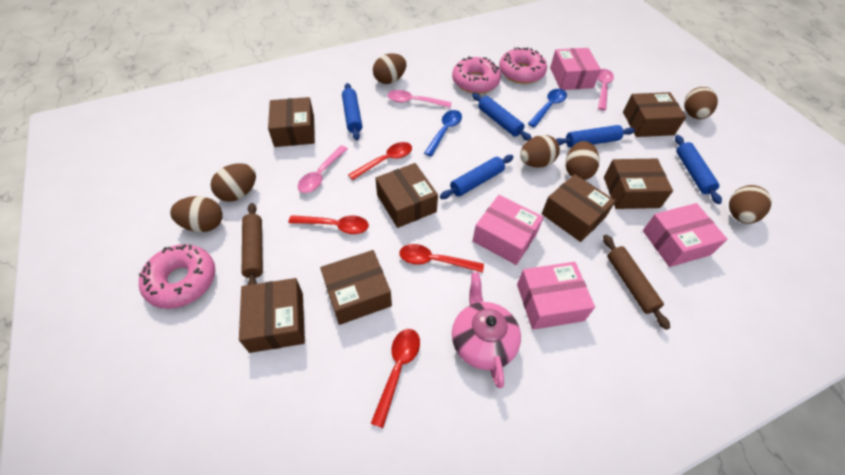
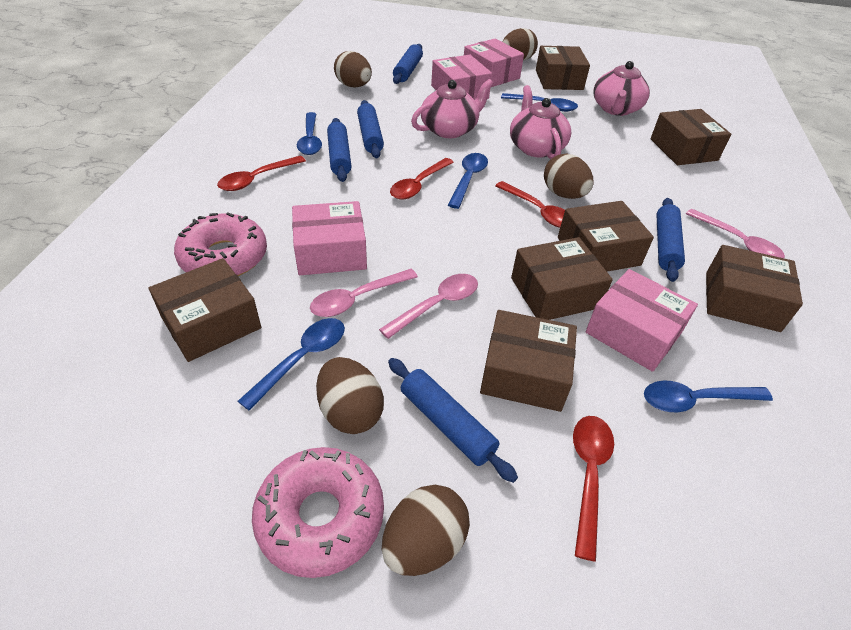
blue spoon: 2 -> 5
brown egg: 7 -> 5
brown rolling pin: 2 -> 0
pink donut: 3 -> 2
pink teapot: 1 -> 3

